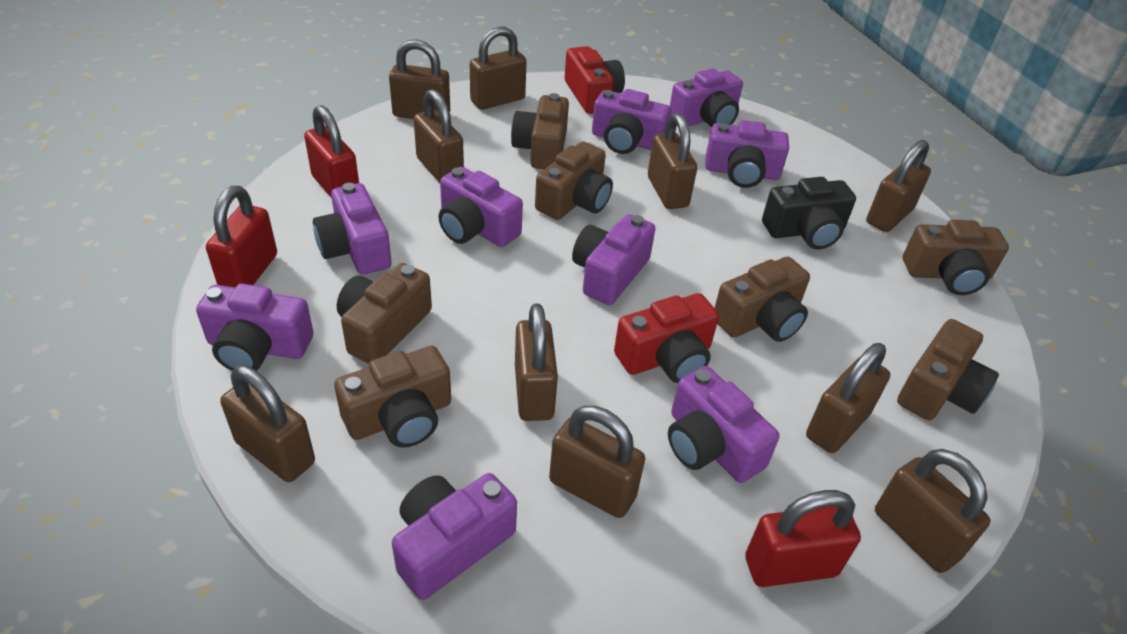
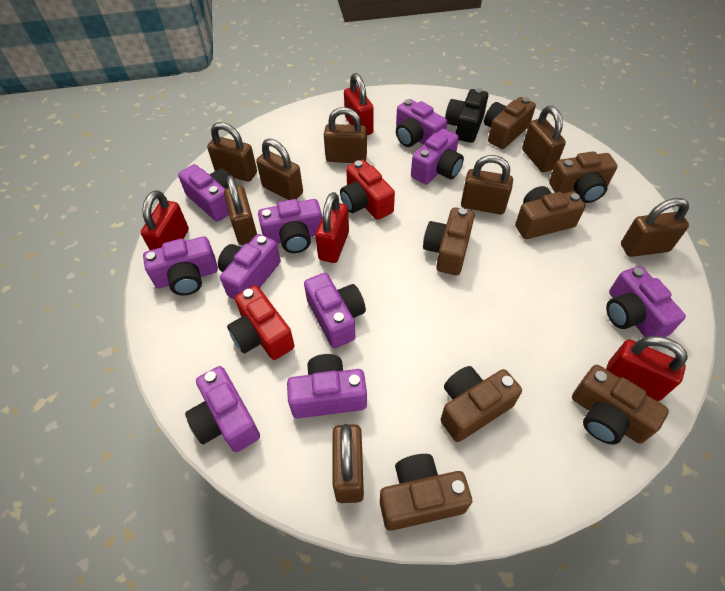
brown padlock: 10 -> 8
purple camera: 9 -> 10
red padlock: 3 -> 4

